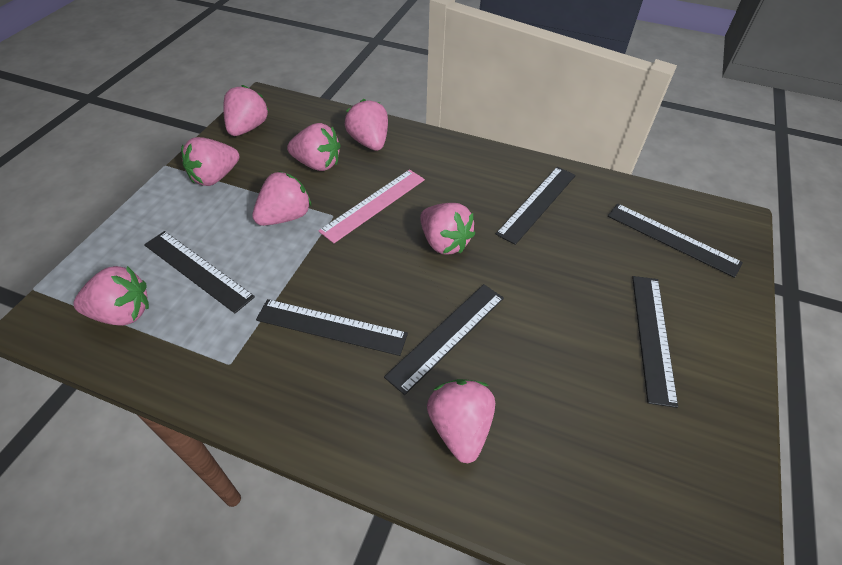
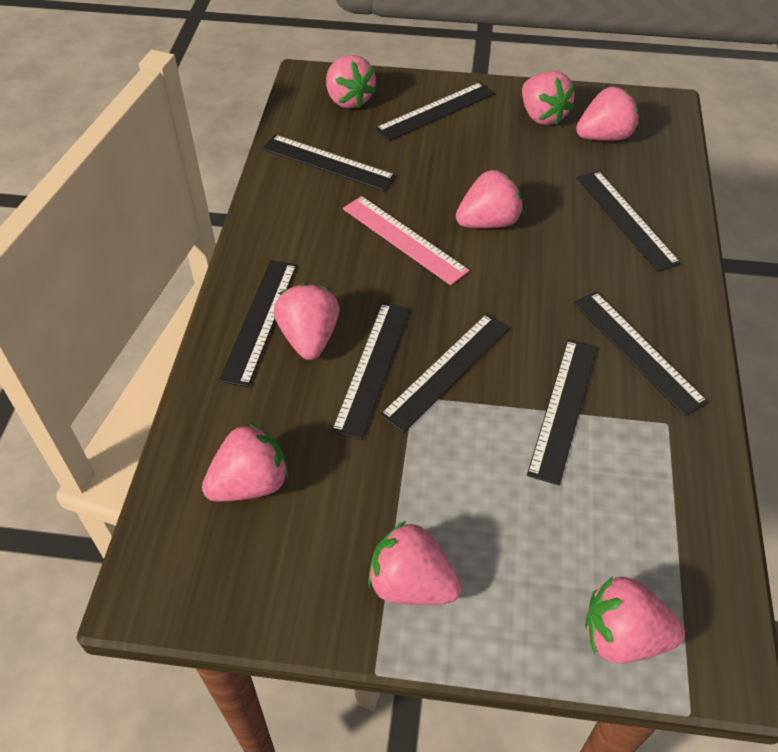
black ruler: 6 -> 8

